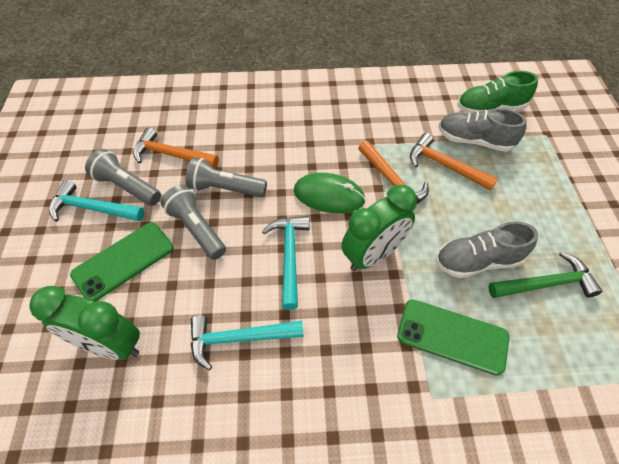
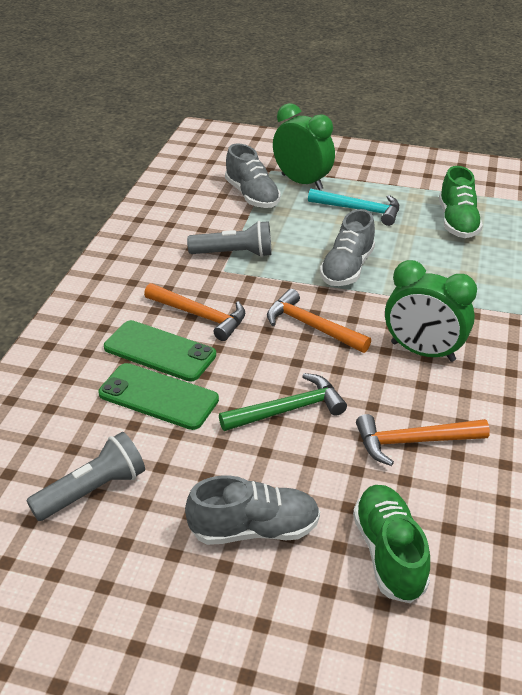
green mouse: 1 -> 0
green shoe: 1 -> 2
grey flashlight: 3 -> 2
grey shoe: 2 -> 3
turquoise hammer: 3 -> 1

